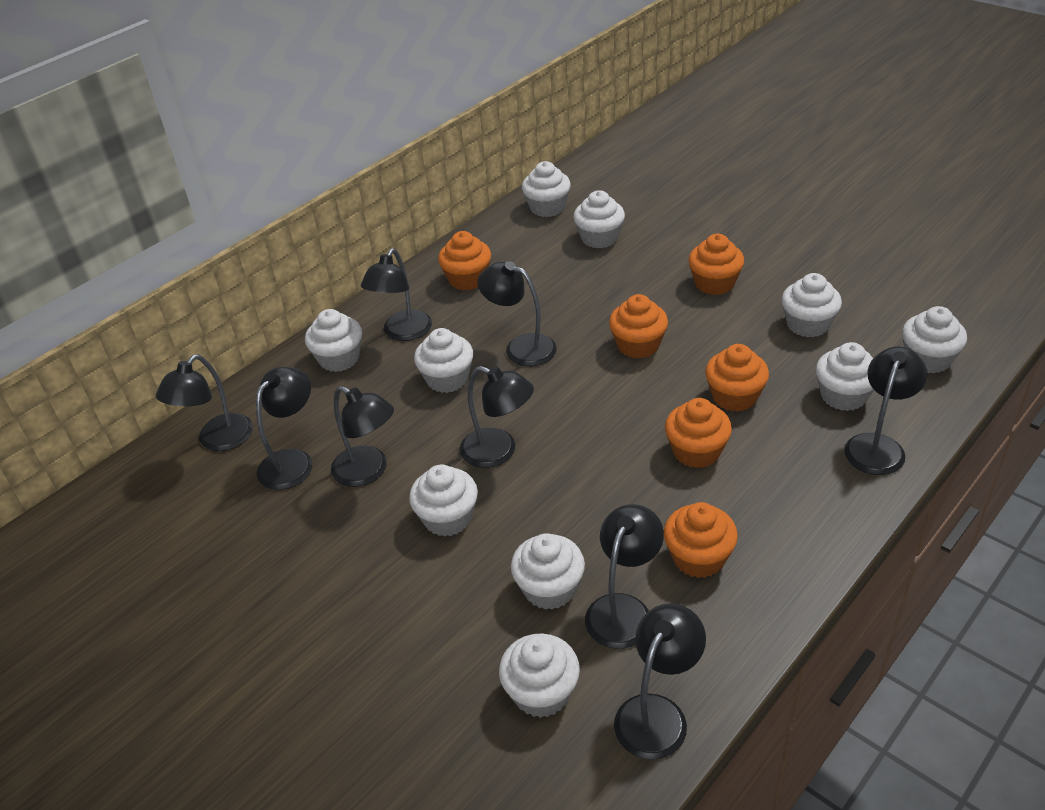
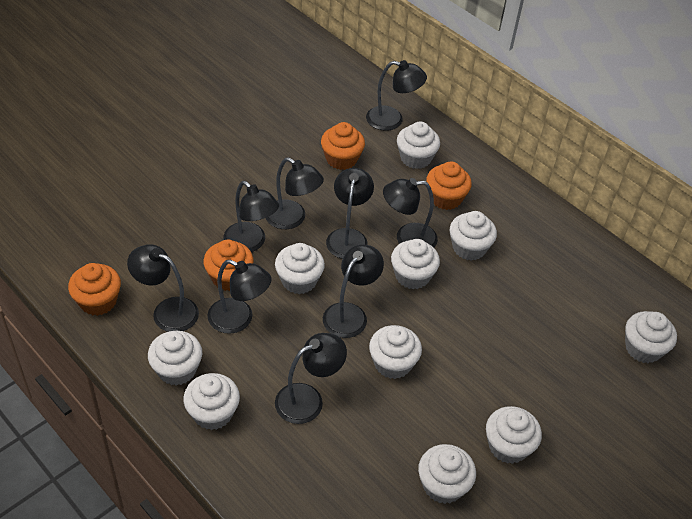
orange cupcake: 6 -> 4

